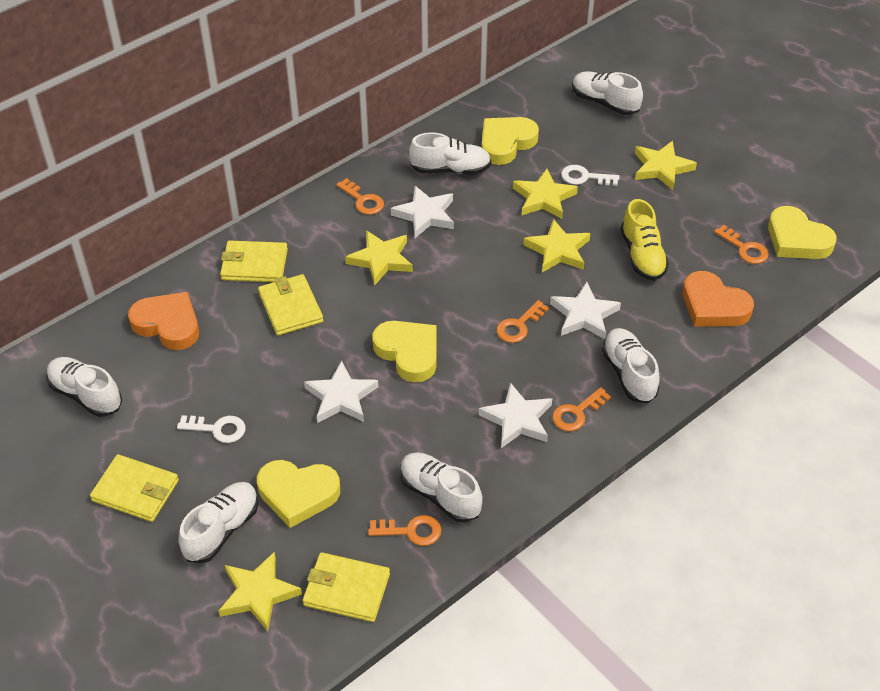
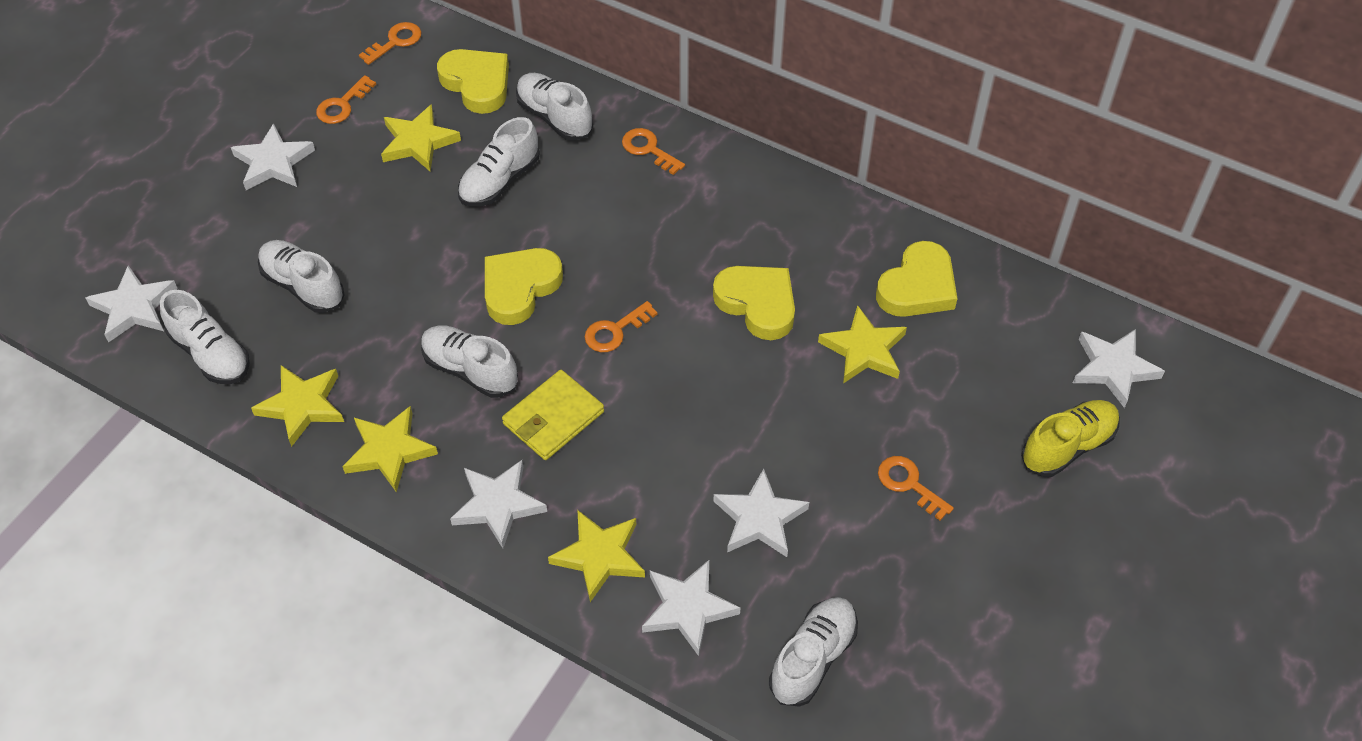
orange heart: 2 -> 0
white key: 2 -> 0
white star: 4 -> 6
yellow wallet: 4 -> 1

